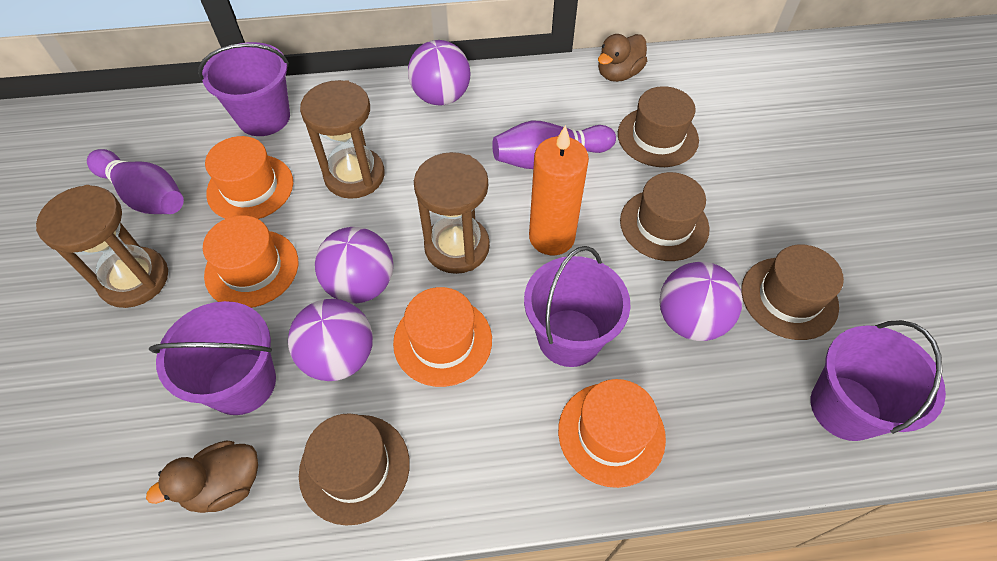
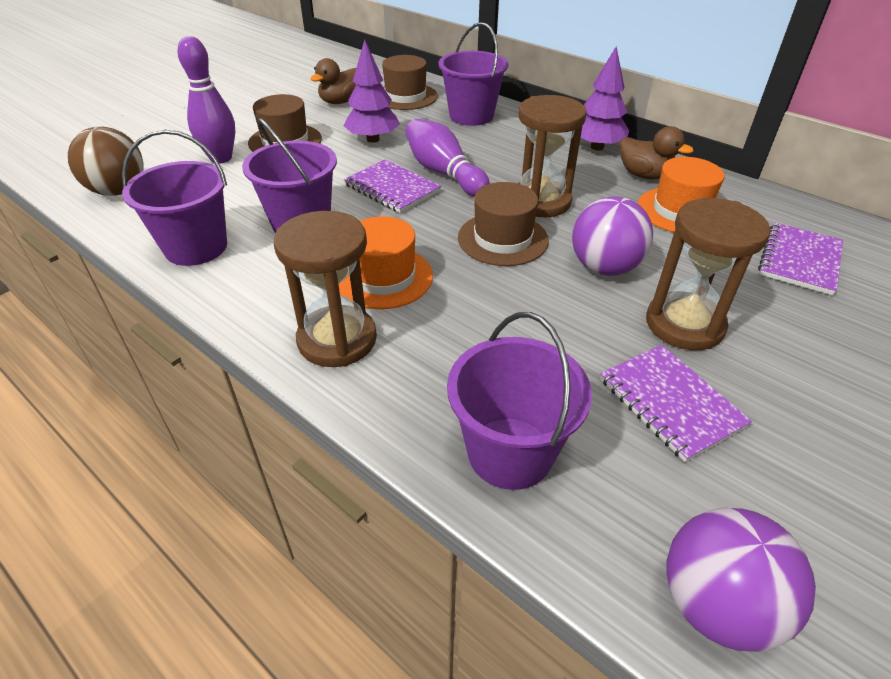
brown ball: 0 -> 1
brown hat: 4 -> 3
orange candle: 1 -> 0
orange hat: 4 -> 2
purple ball: 4 -> 2
purple notebook: 0 -> 3
purple tree: 0 -> 2

